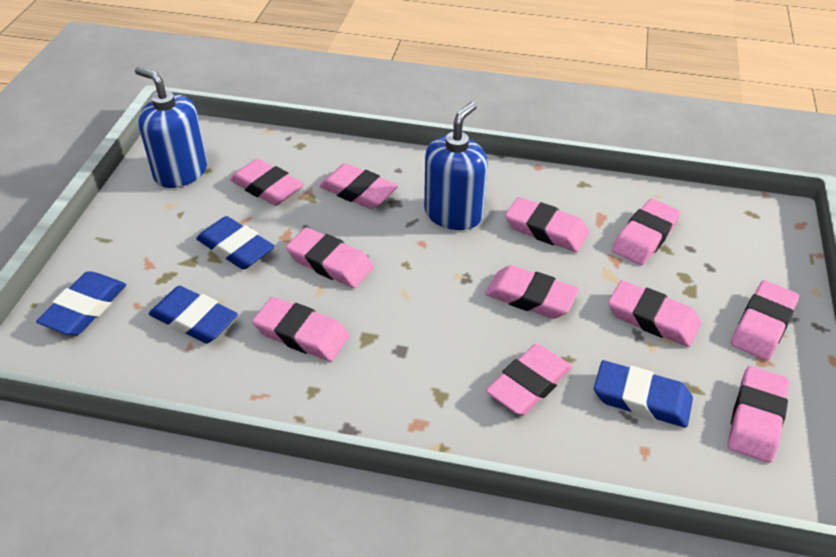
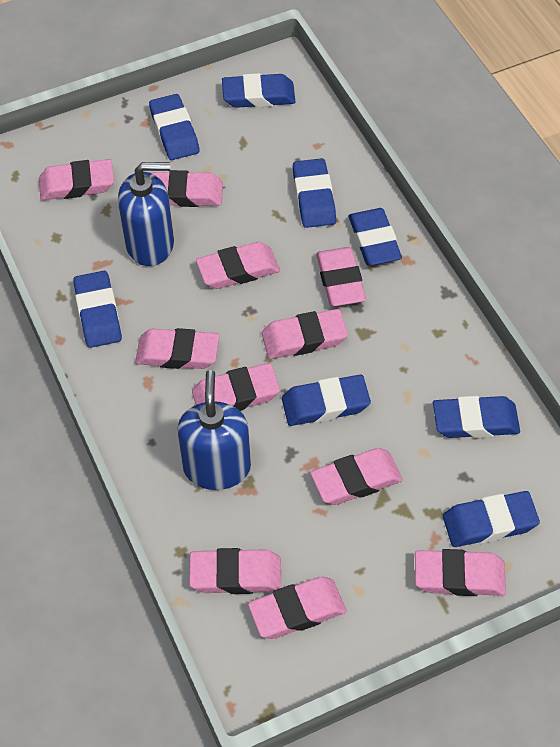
blue eraser: 4 -> 8

